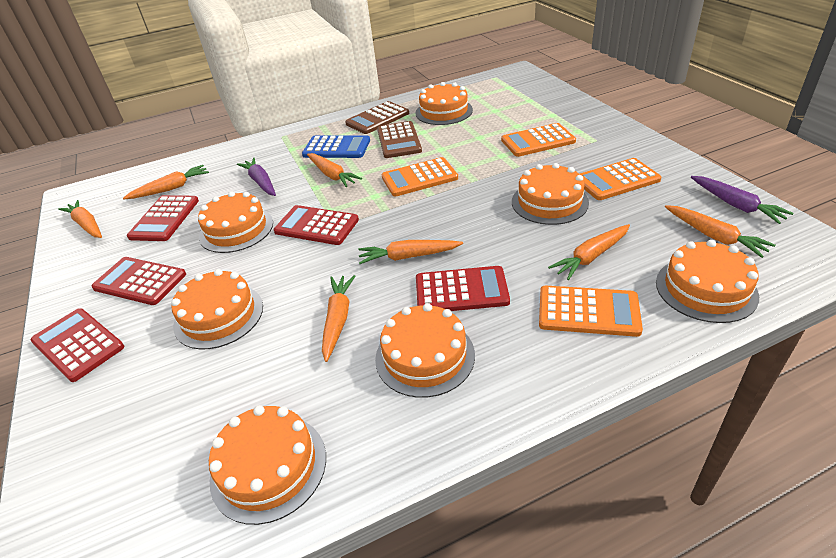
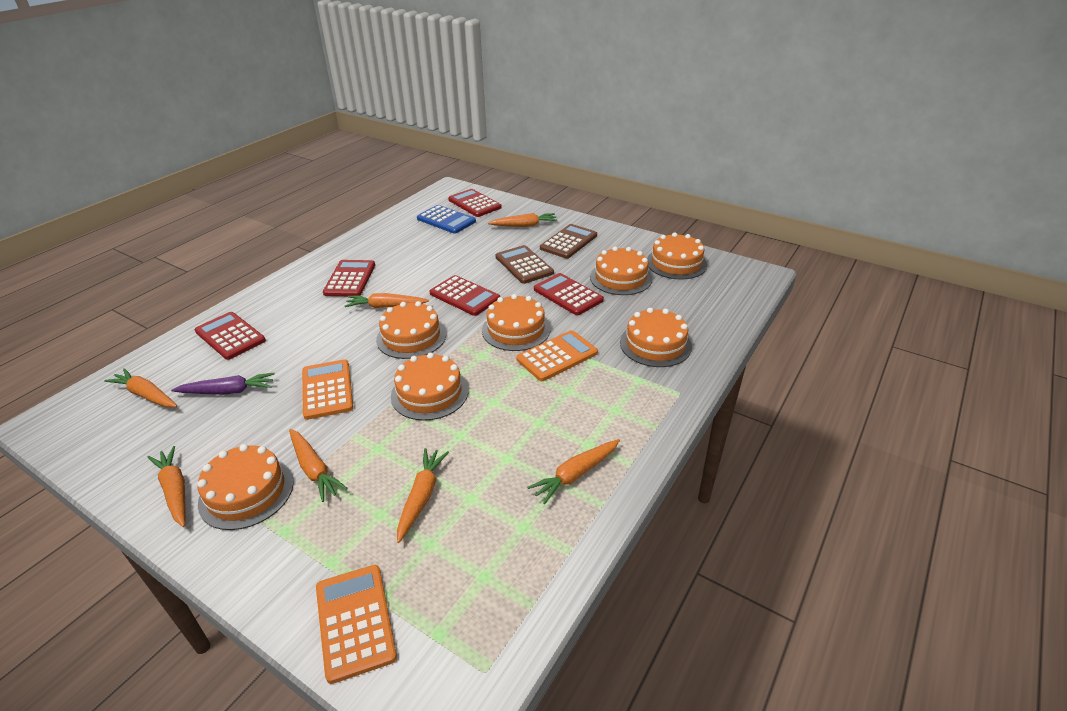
orange calculator: 4 -> 3
purple carrot: 2 -> 1

